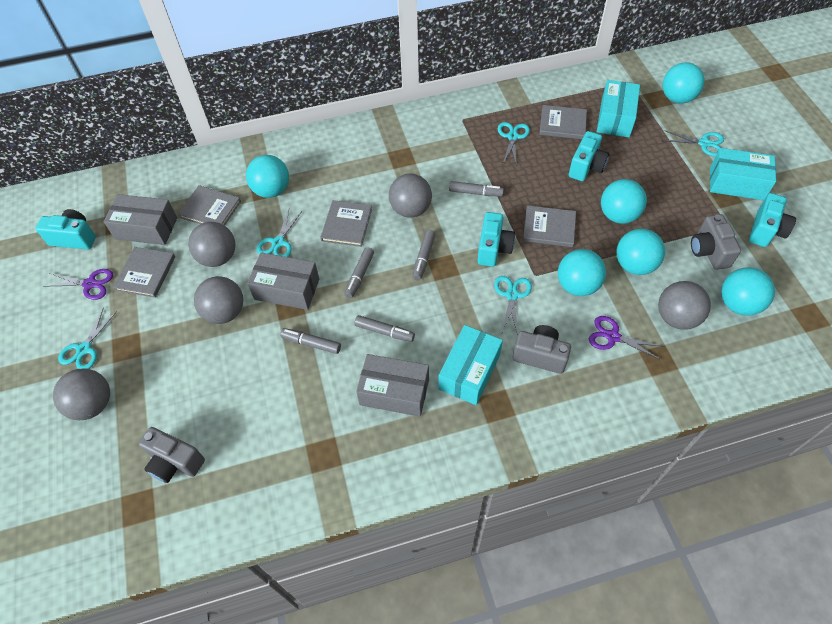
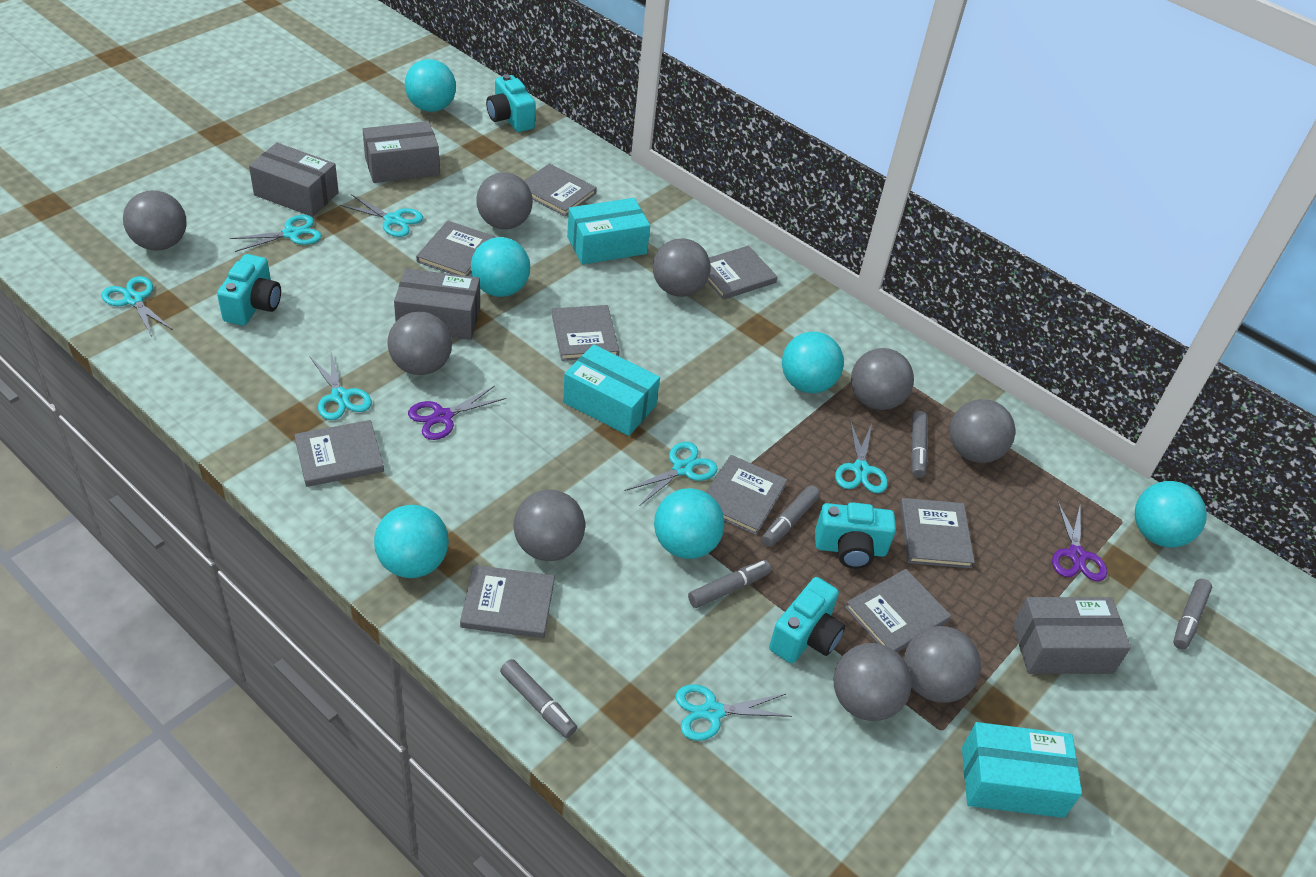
grey ball: 5 -> 9
grey book: 5 -> 9
grey box: 3 -> 4
grey camera: 3 -> 0
turquoise scissors: 5 -> 7

